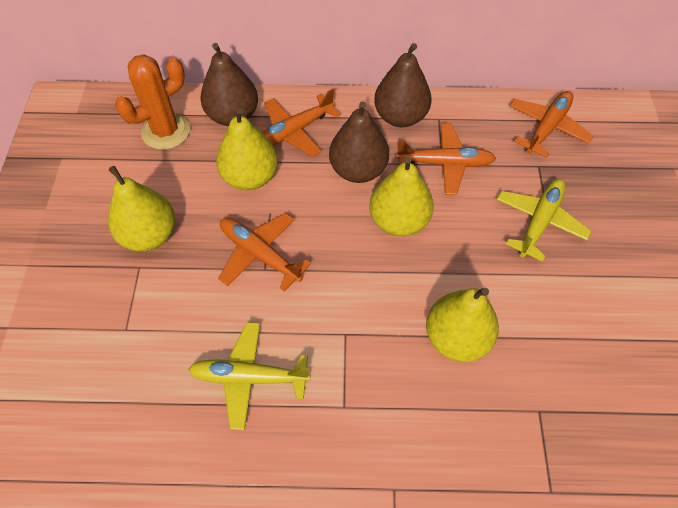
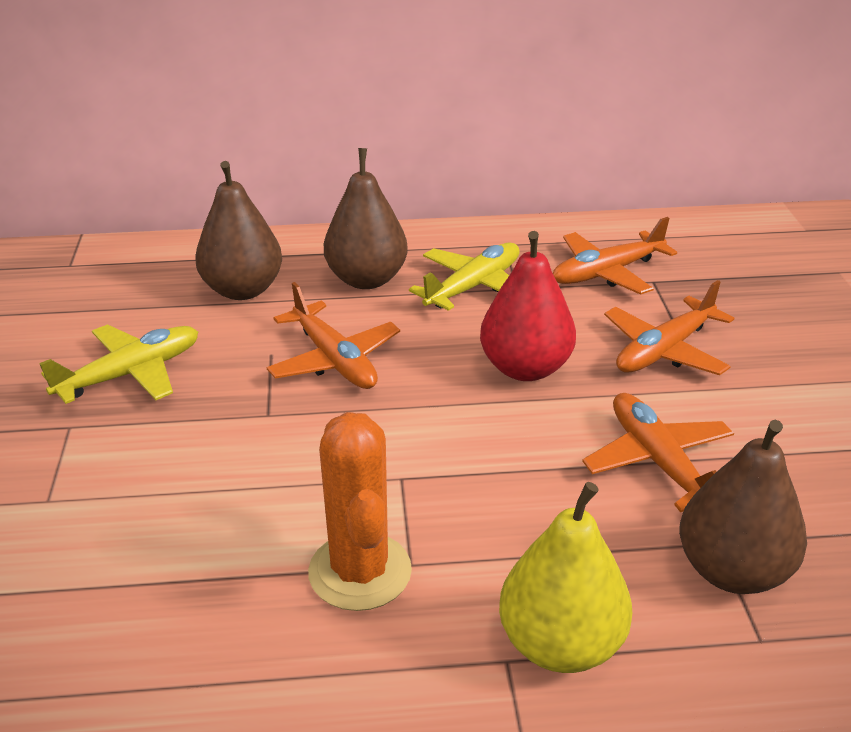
red pear: 0 -> 1
yellow pear: 4 -> 1

